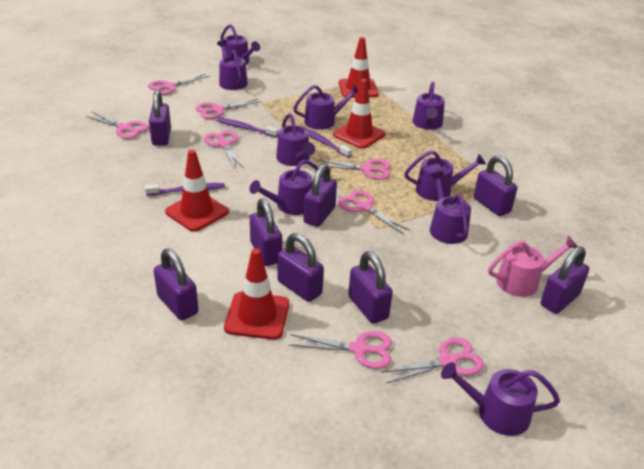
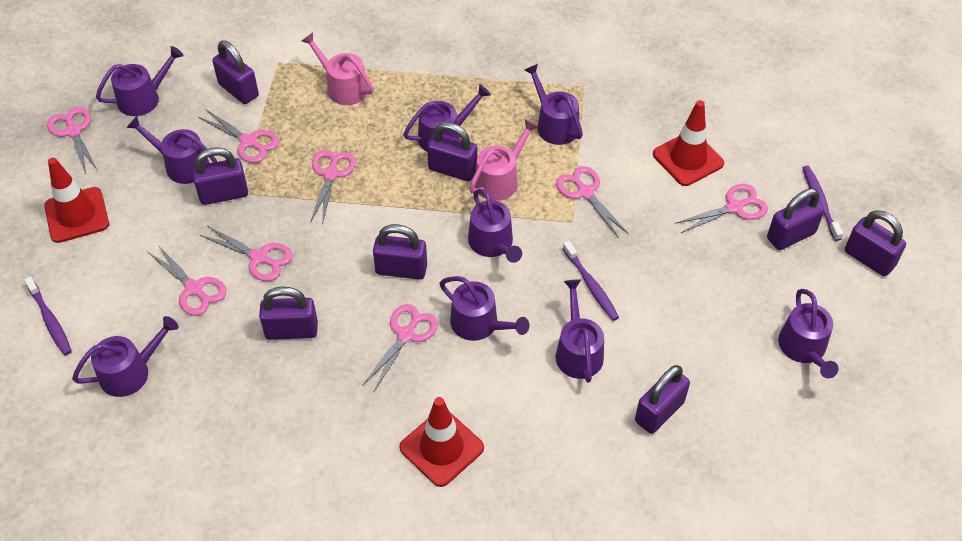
pink watering can: 1 -> 2
red traffic cone: 4 -> 3

